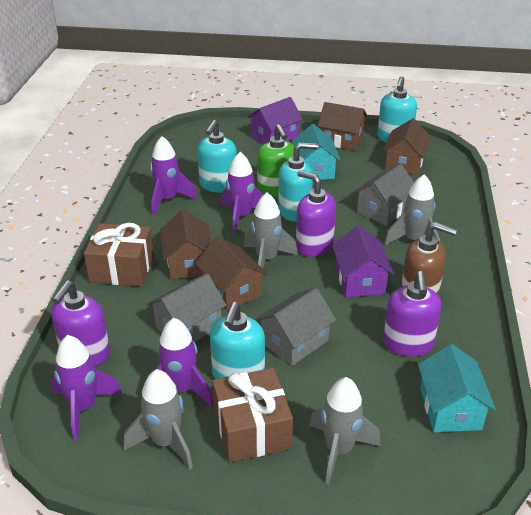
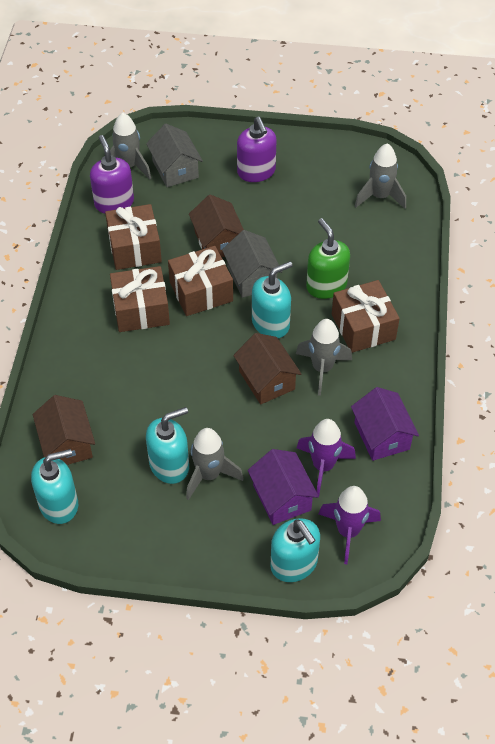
brown gift: 2 -> 4
brown house: 4 -> 3
brown soap dispenser: 1 -> 0
grey house: 3 -> 2
purple rocket: 4 -> 2
purple soap dispenser: 3 -> 2
turquoise house: 2 -> 0

